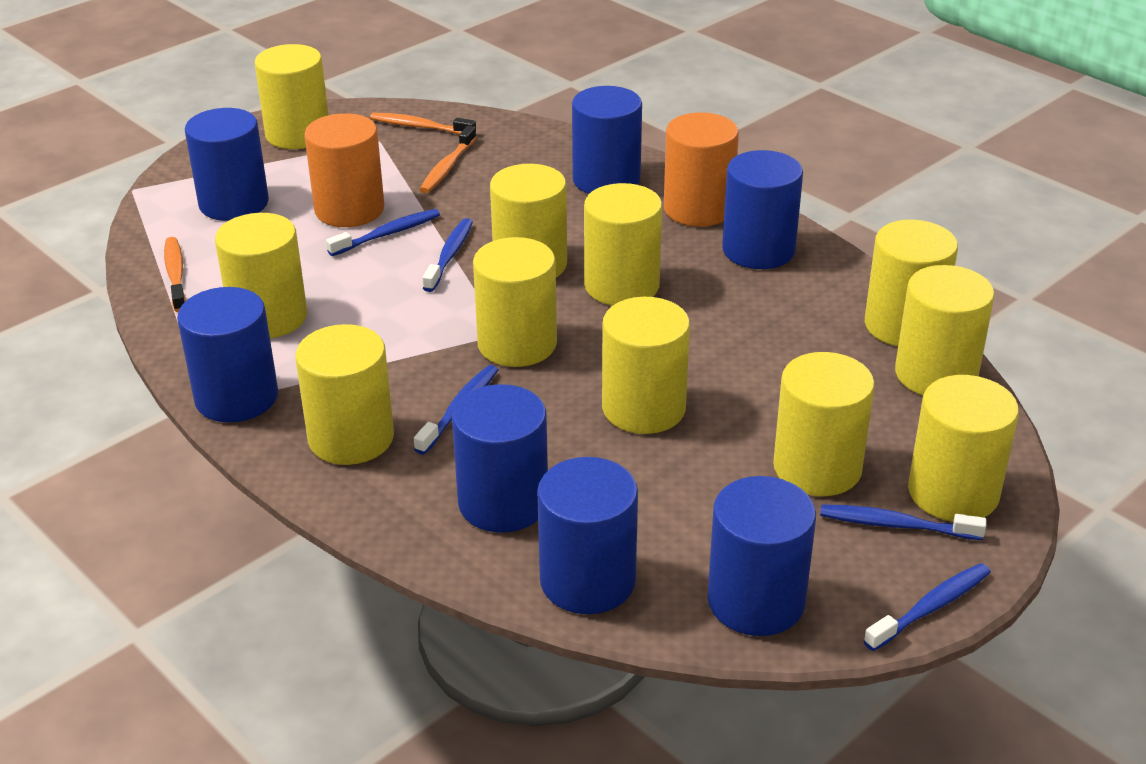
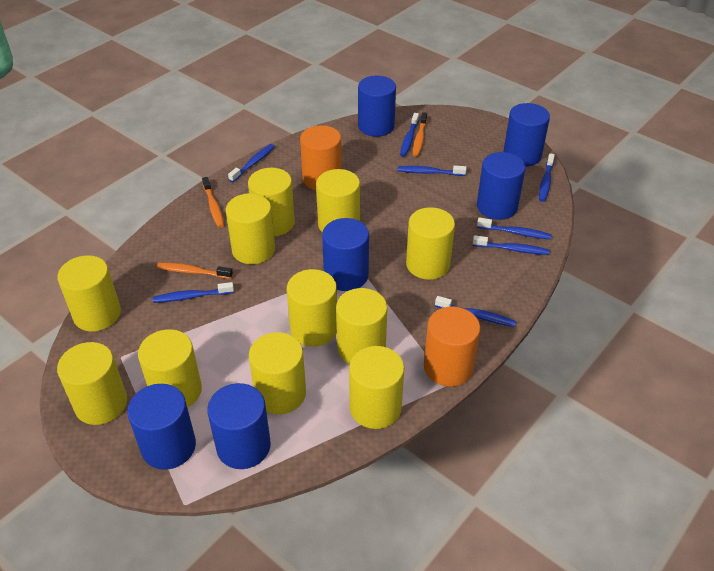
blue cylinder: 7 -> 6
blue toothbrush: 5 -> 8

